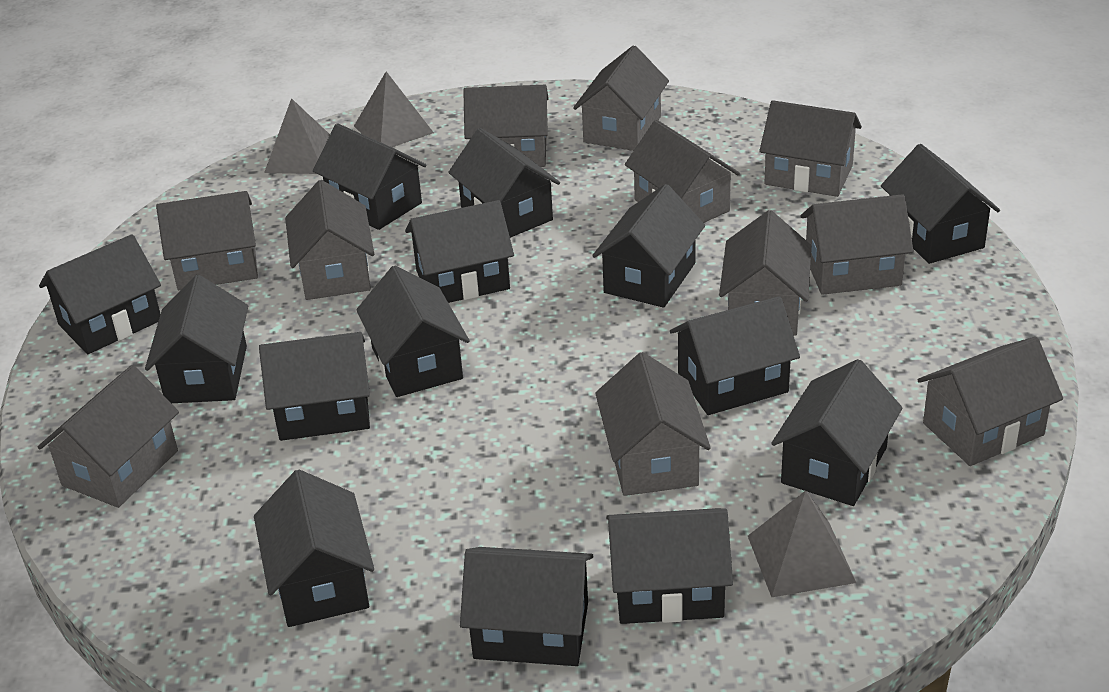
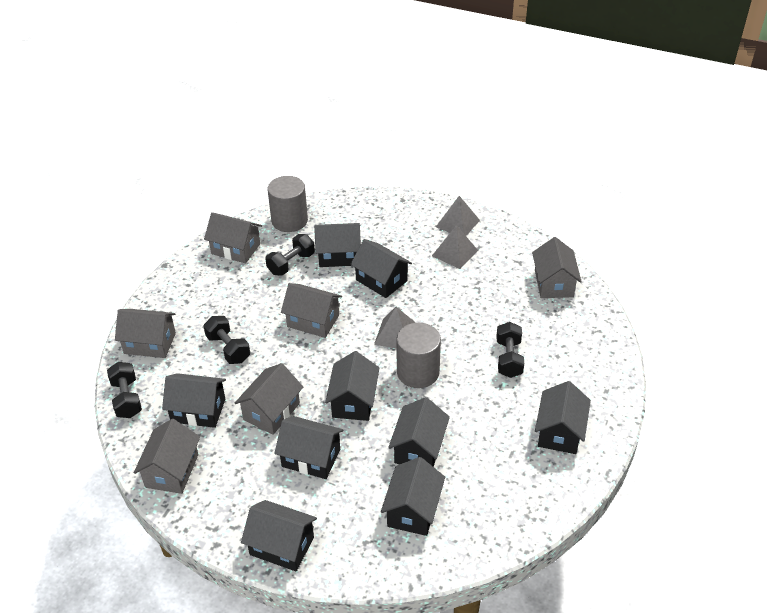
black dumbbell: 0 -> 4
black house: 14 -> 9
grey cylinder: 0 -> 2
grey house: 11 -> 6

